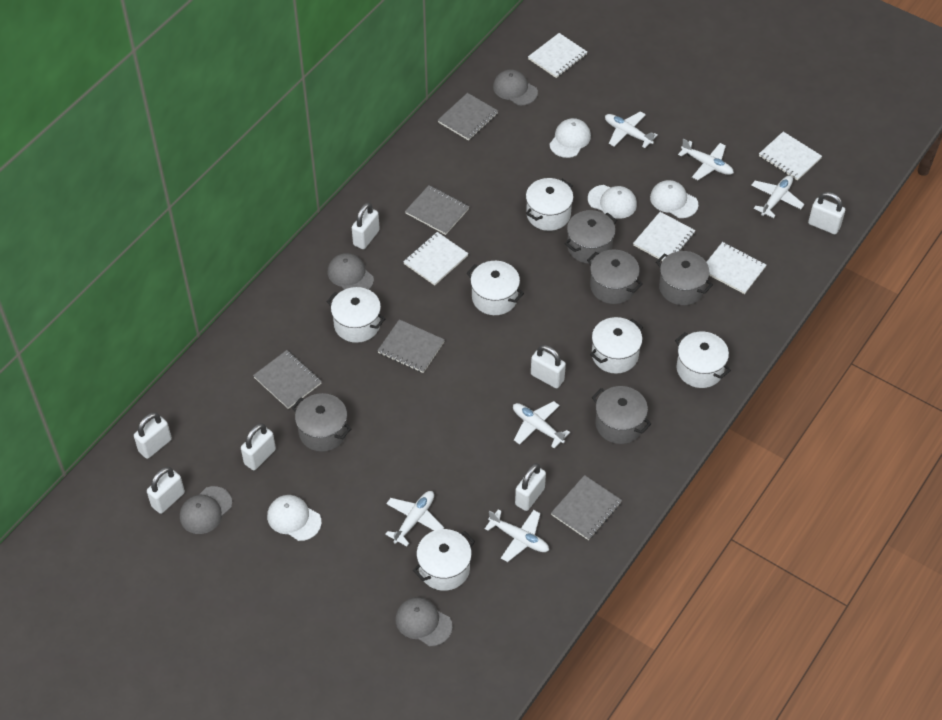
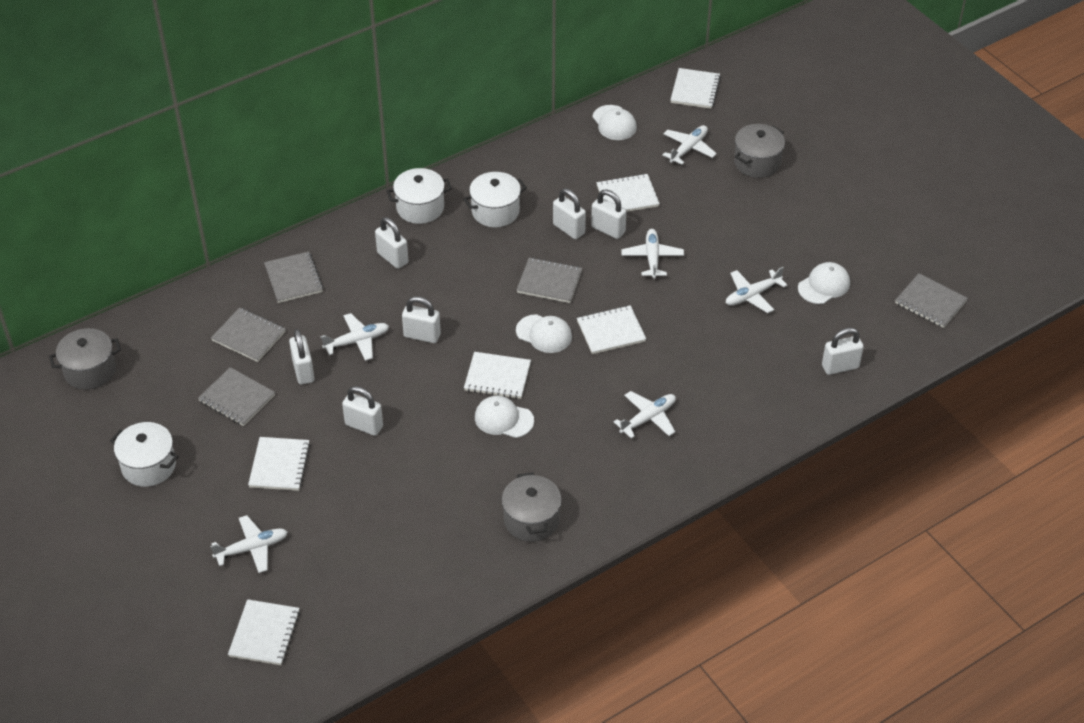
grey cap: 4 -> 0
grey pot: 5 -> 3
white notebook: 5 -> 6
white pot: 6 -> 3

